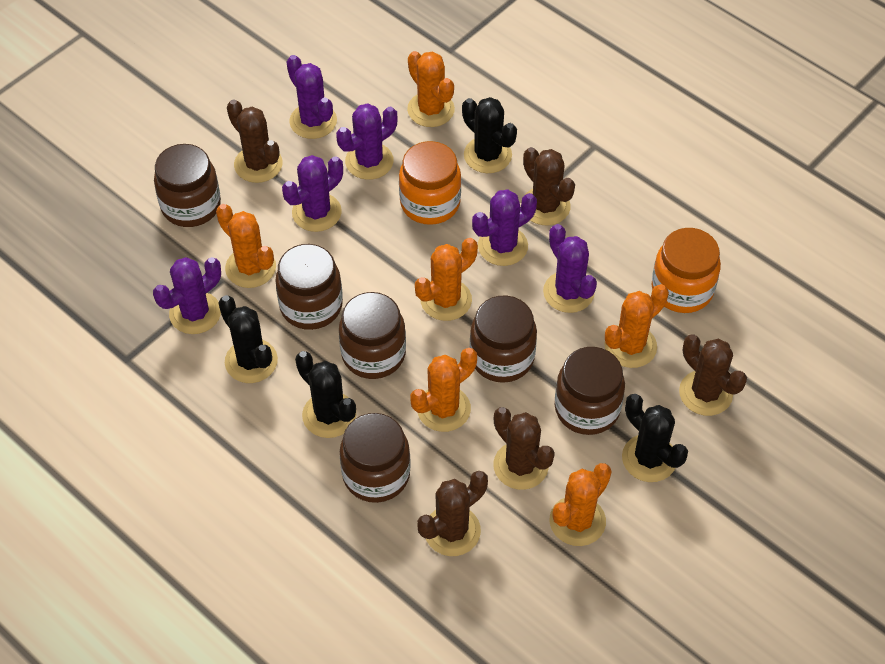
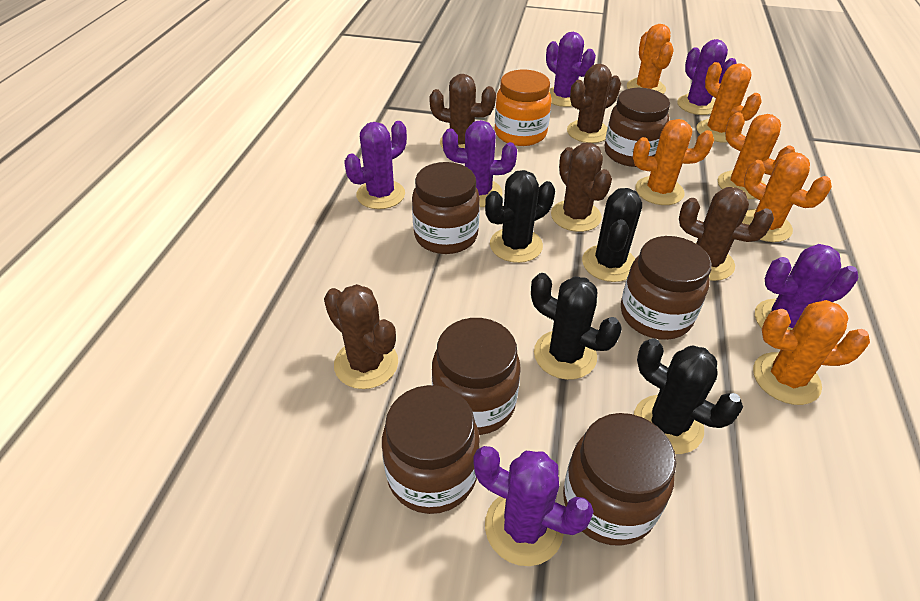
orange jar: 2 -> 1

